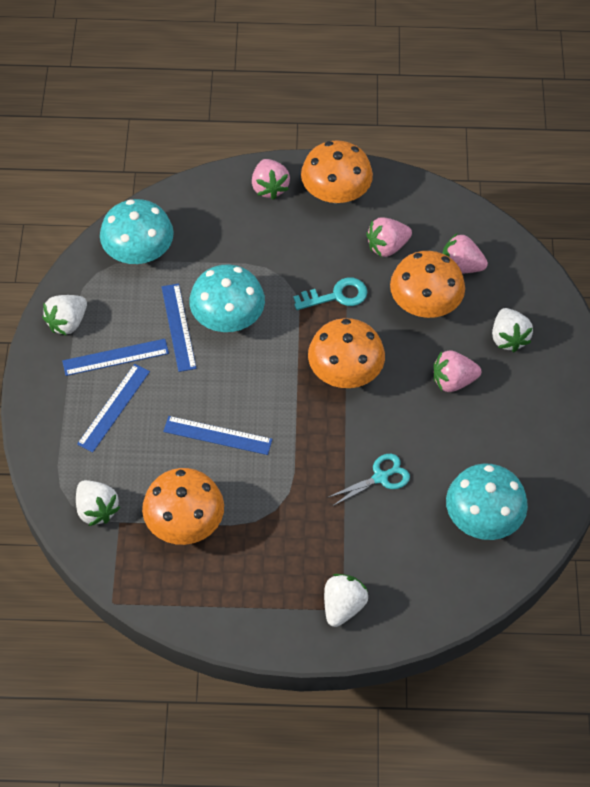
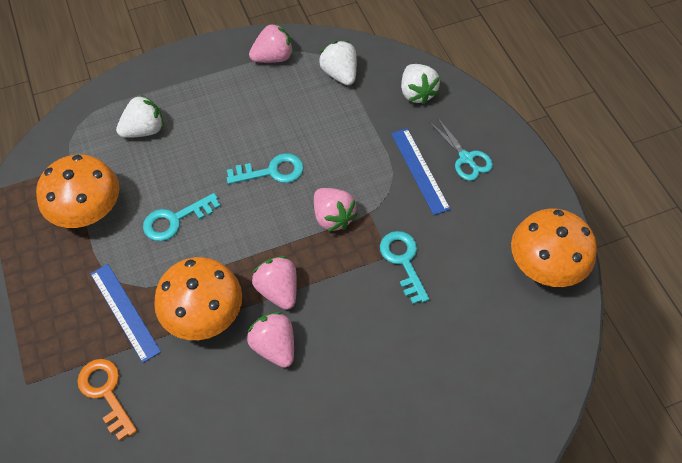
blue ruler: 4 -> 2
orange key: 0 -> 1
orange mushroom: 4 -> 3
turquoise key: 1 -> 3
turquoise mushroom: 3 -> 0
white strawberry: 4 -> 3

